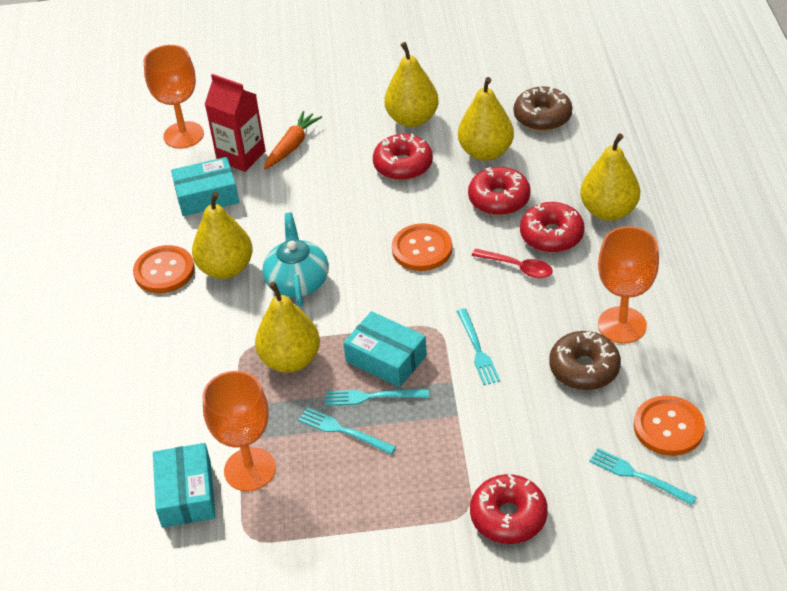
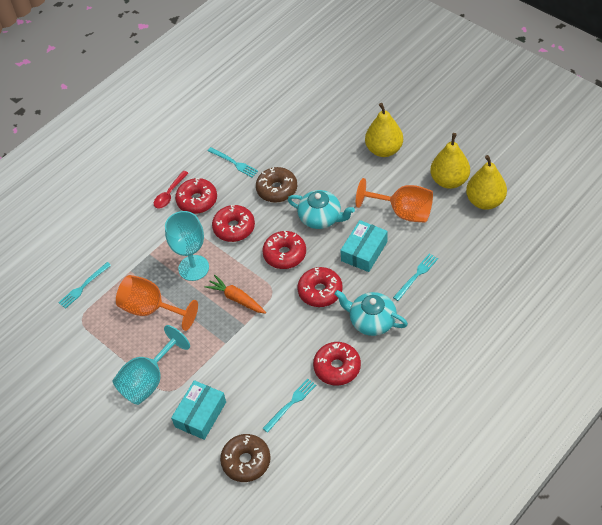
orange button: 3 -> 0
orange goblet: 3 -> 2
red carton: 1 -> 0
red donut: 4 -> 5
turquoise box: 3 -> 2
turquoise goblet: 0 -> 2
turquoise teapot: 1 -> 2
yellow pear: 5 -> 3

